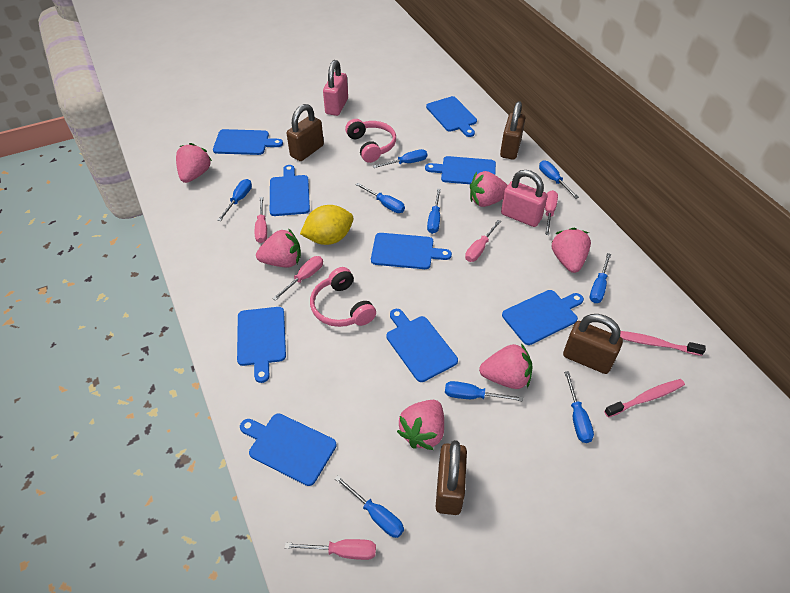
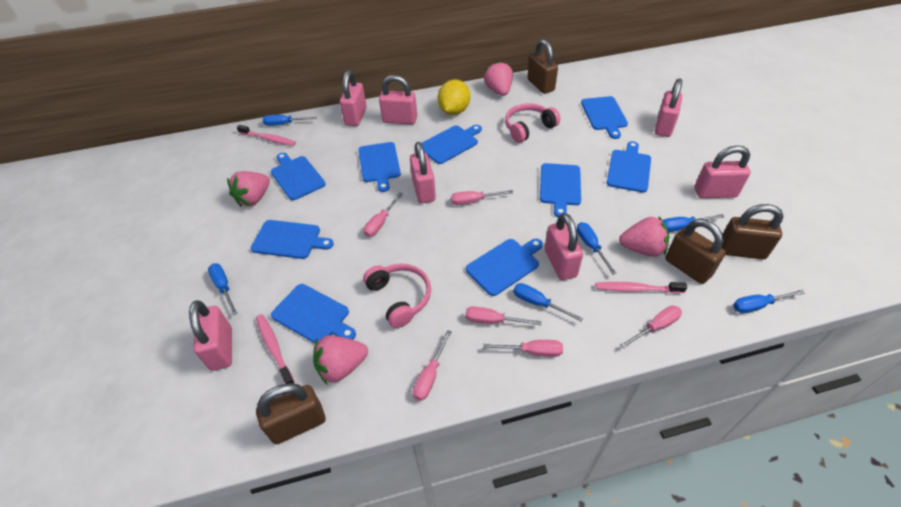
blue screwdriver: 9 -> 6
pink padlock: 2 -> 7
pink screwdriver: 5 -> 6
pink strawberry: 6 -> 4
pink toothbrush: 2 -> 3

